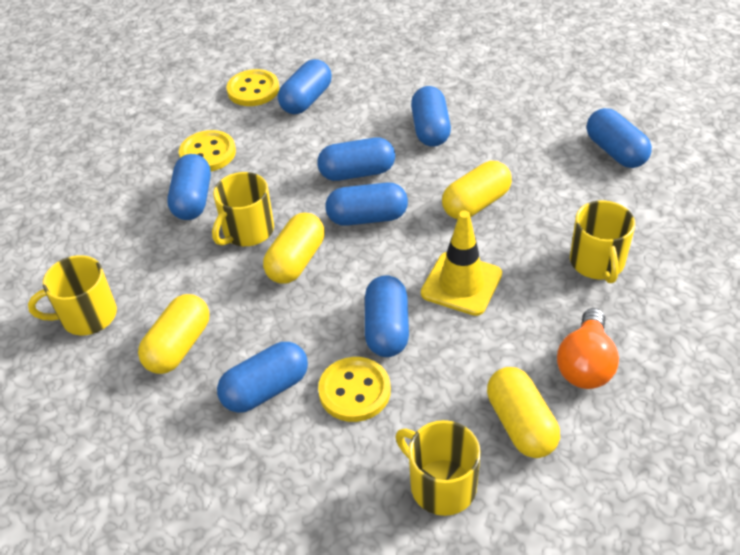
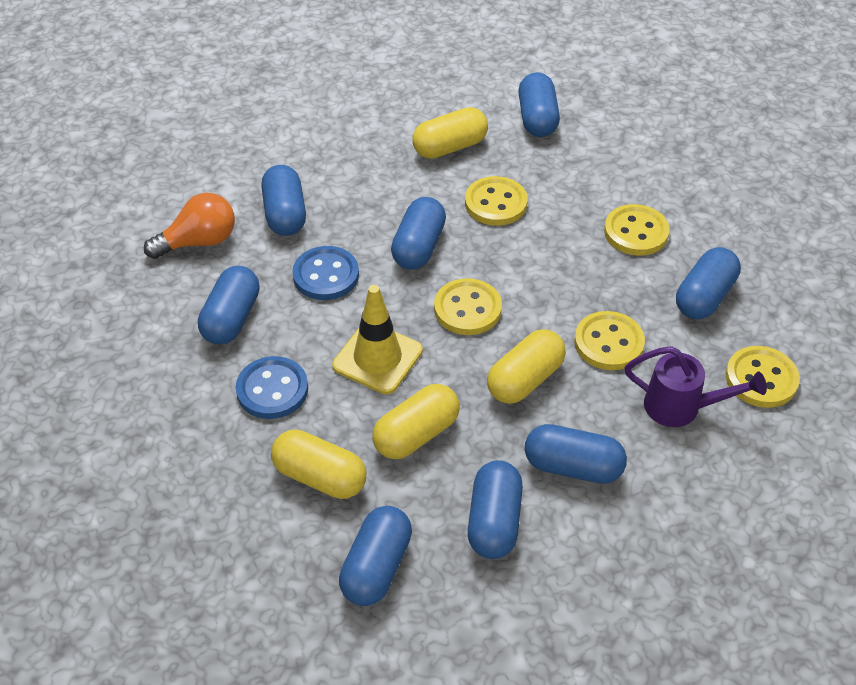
blue button: 0 -> 2
purple watering can: 0 -> 1
yellow button: 3 -> 5
yellow mug: 4 -> 0

